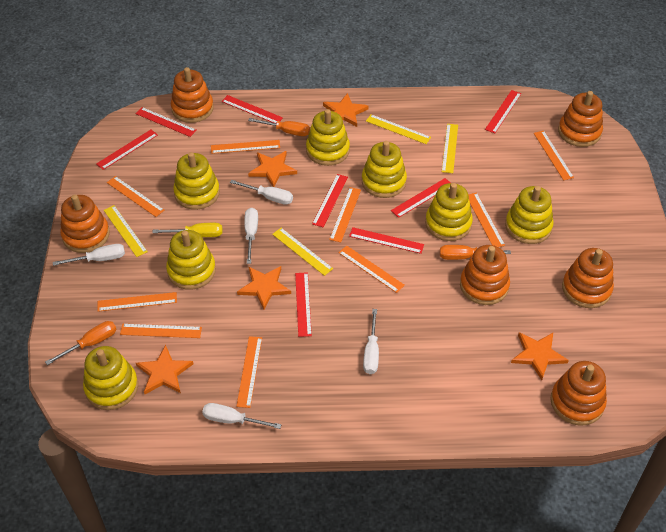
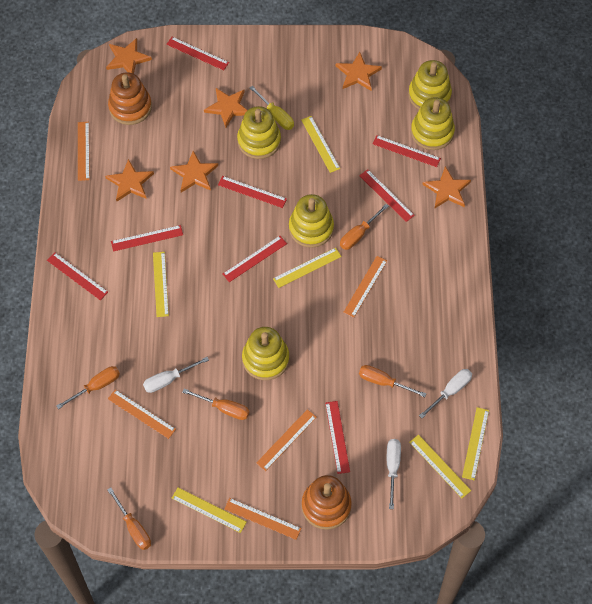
orange ruler: 9 -> 5
orange screwdriver: 3 -> 5
orange stacking toy: 6 -> 2
orange star: 5 -> 6
white screwdriver: 5 -> 3
yellow ruler: 4 -> 6
yellow stacking toy: 7 -> 5

